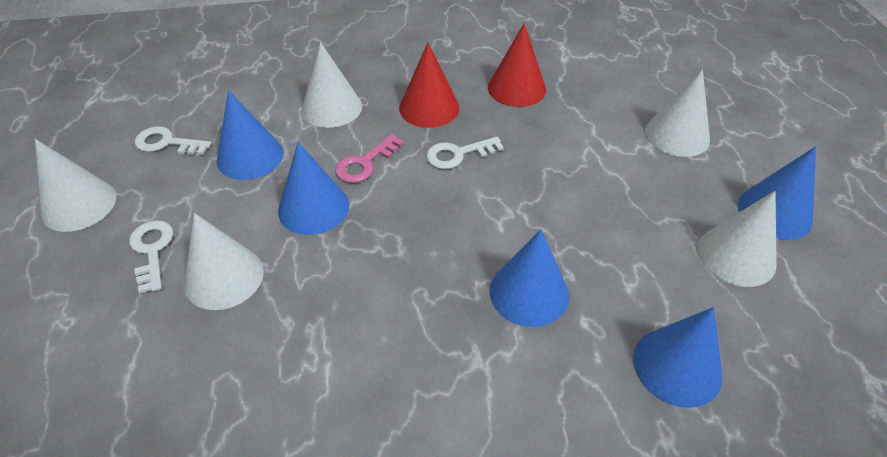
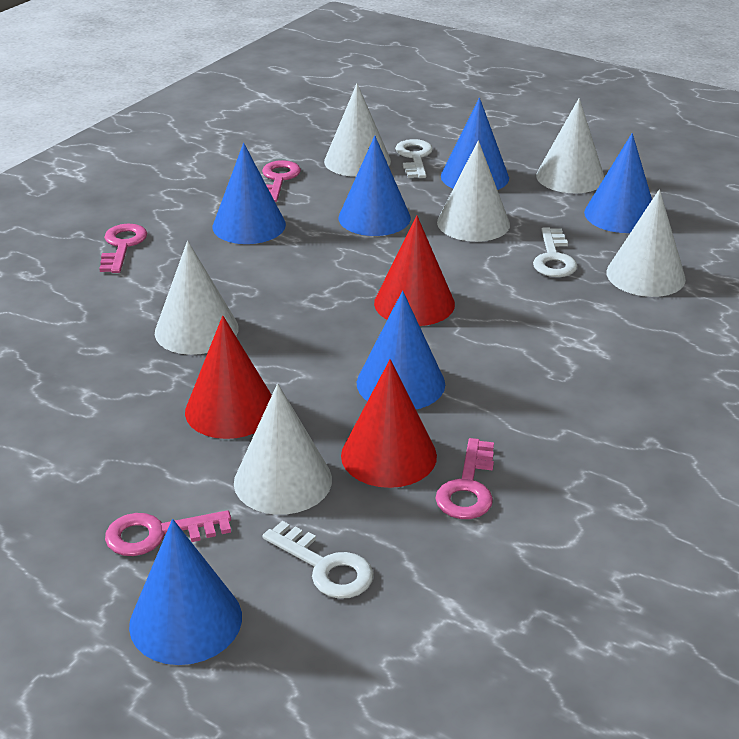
blue cone: 5 -> 6
pink key: 1 -> 4
red cone: 2 -> 3
white cone: 5 -> 6

